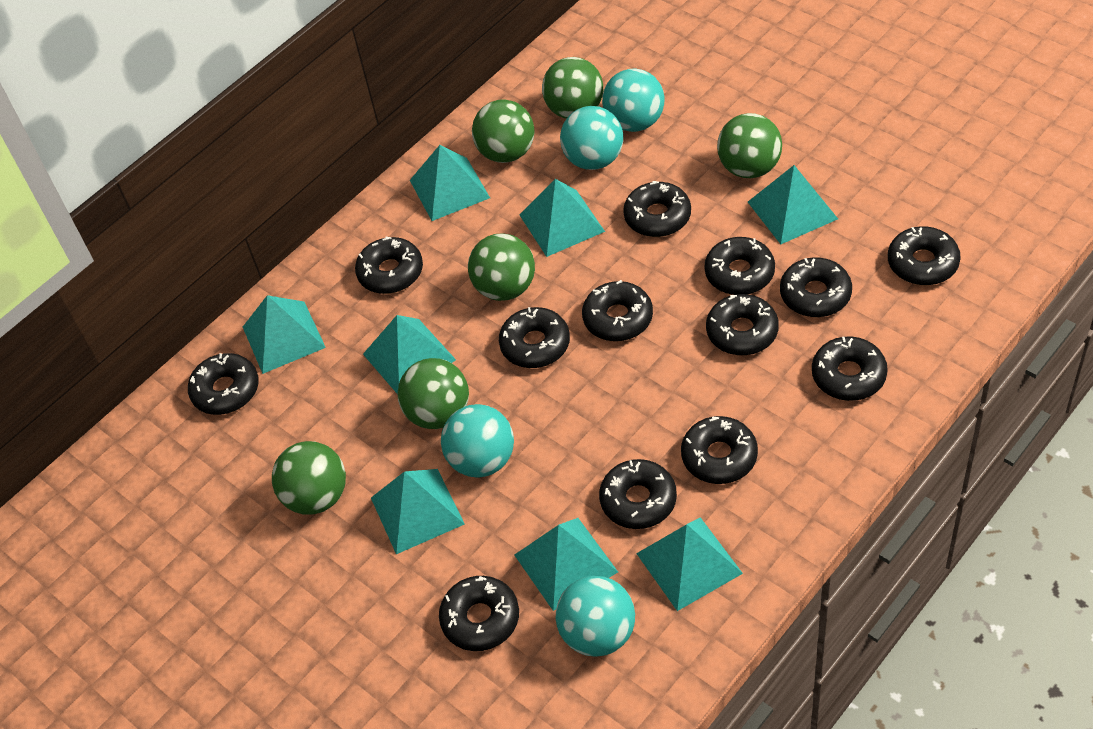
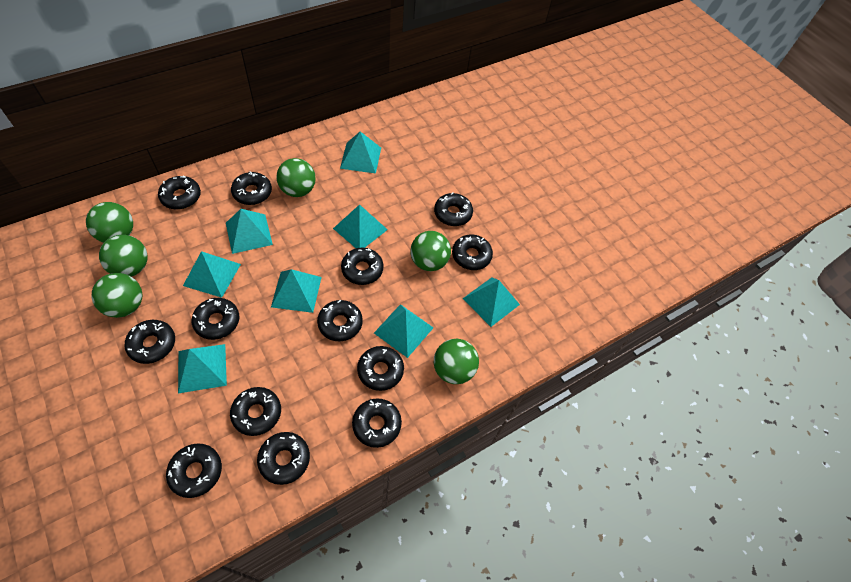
turquoise ball: 4 -> 0

